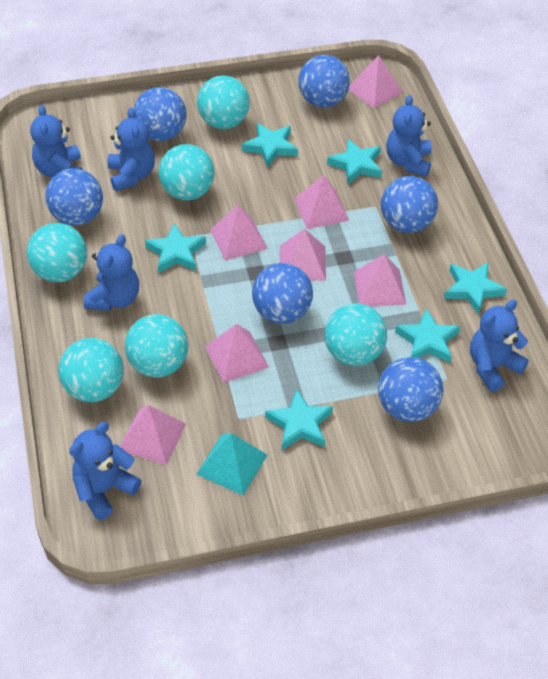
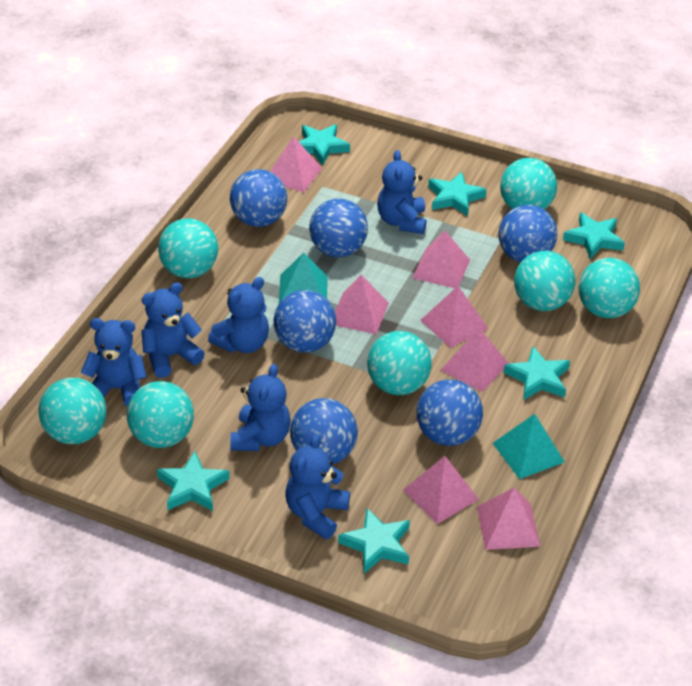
turquoise ball: 6 -> 7
turquoise pyramid: 1 -> 2

